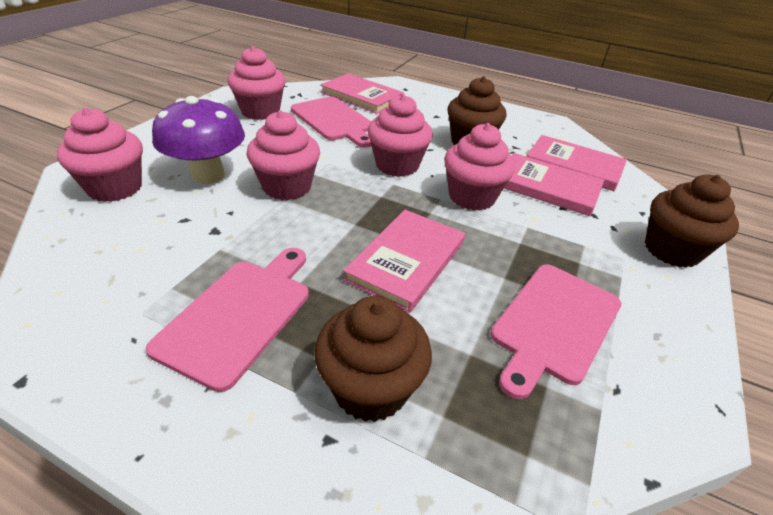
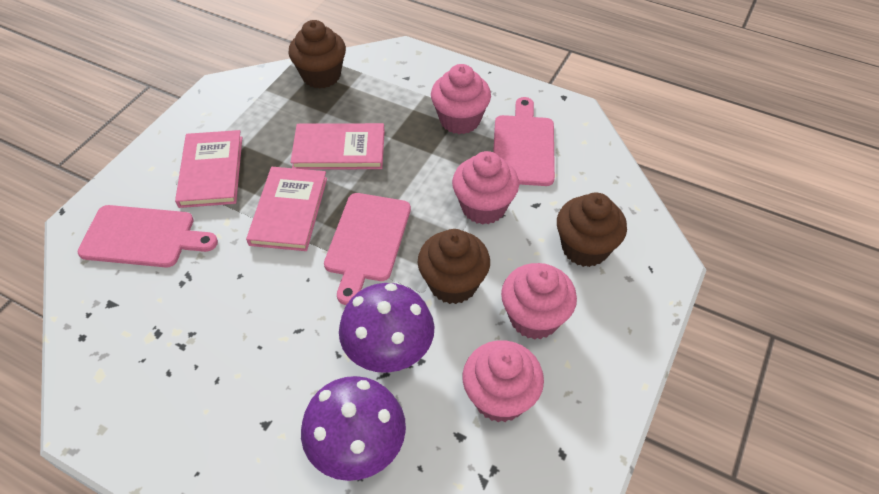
pink book: 4 -> 3
pink cupcake: 5 -> 4
purple mushroom: 1 -> 2

